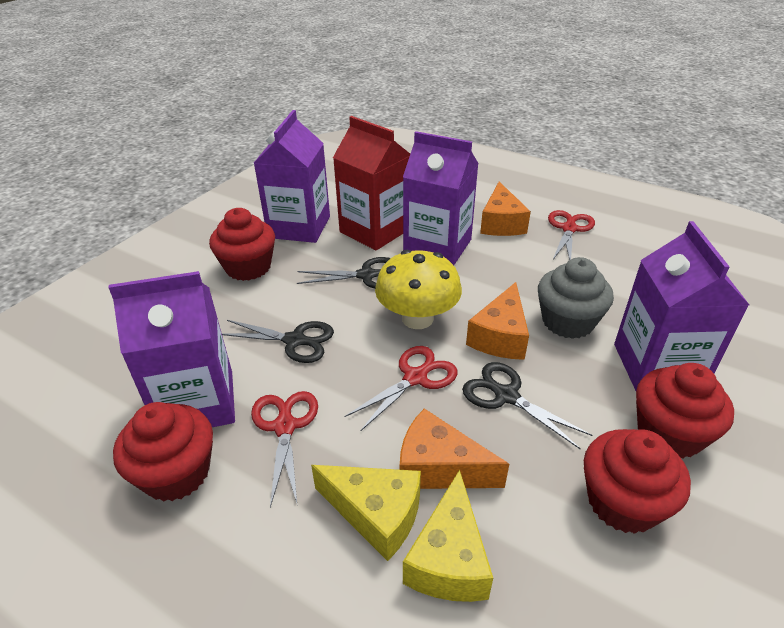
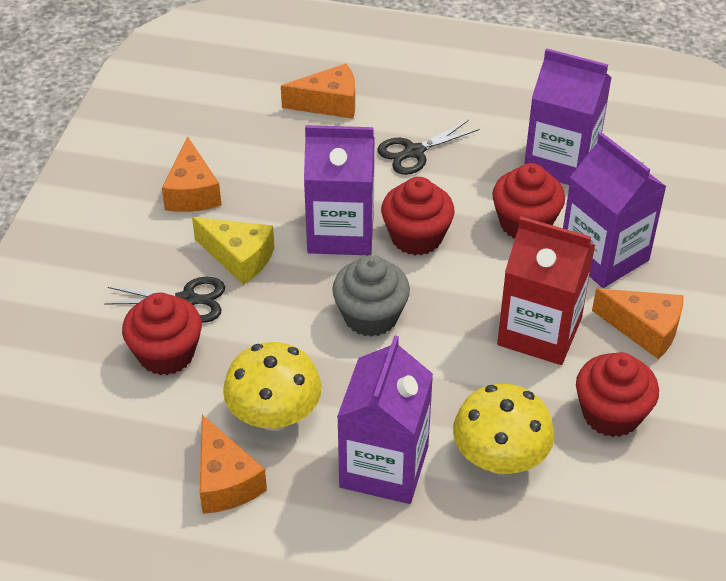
black scissors: 3 -> 2
orange cheese: 3 -> 4
red scissors: 3 -> 0
yellow cheese: 2 -> 1
yellow mushroom: 1 -> 2

